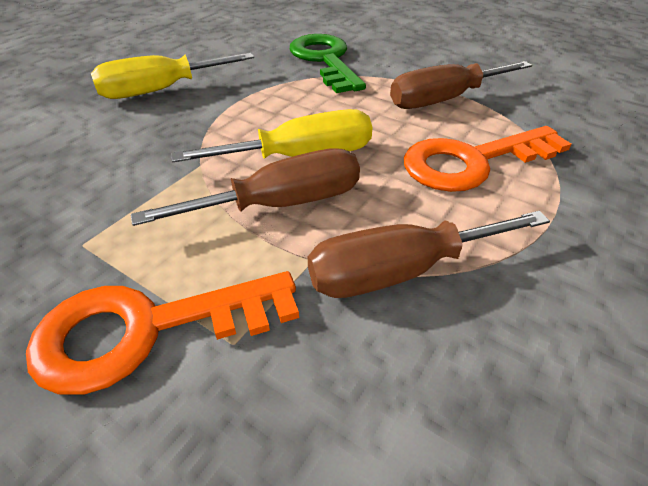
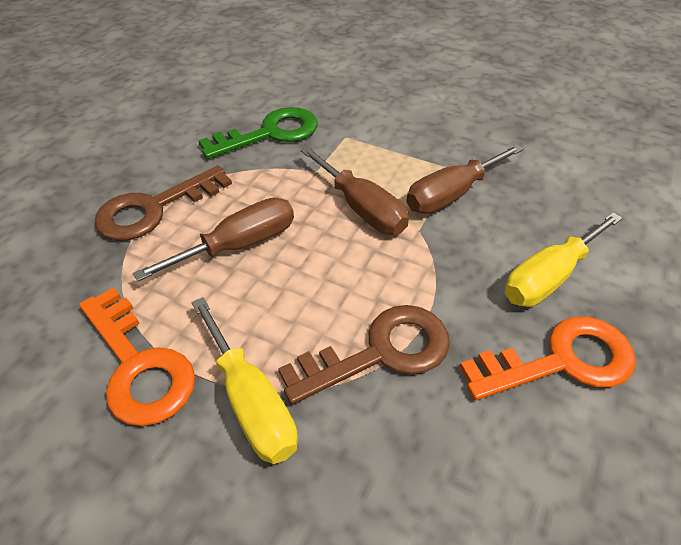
brown key: 0 -> 2

